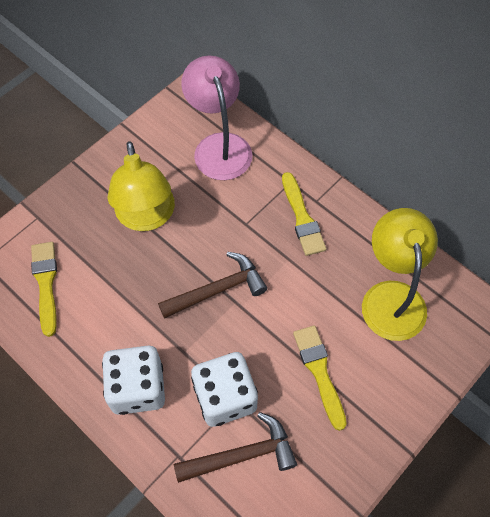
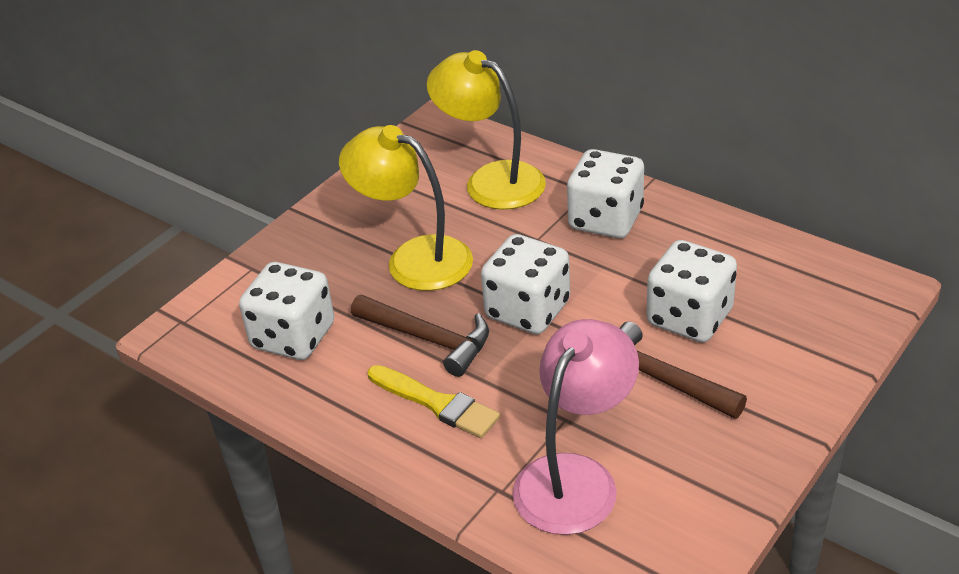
white dice: 2 -> 4
yellow brush: 3 -> 1

